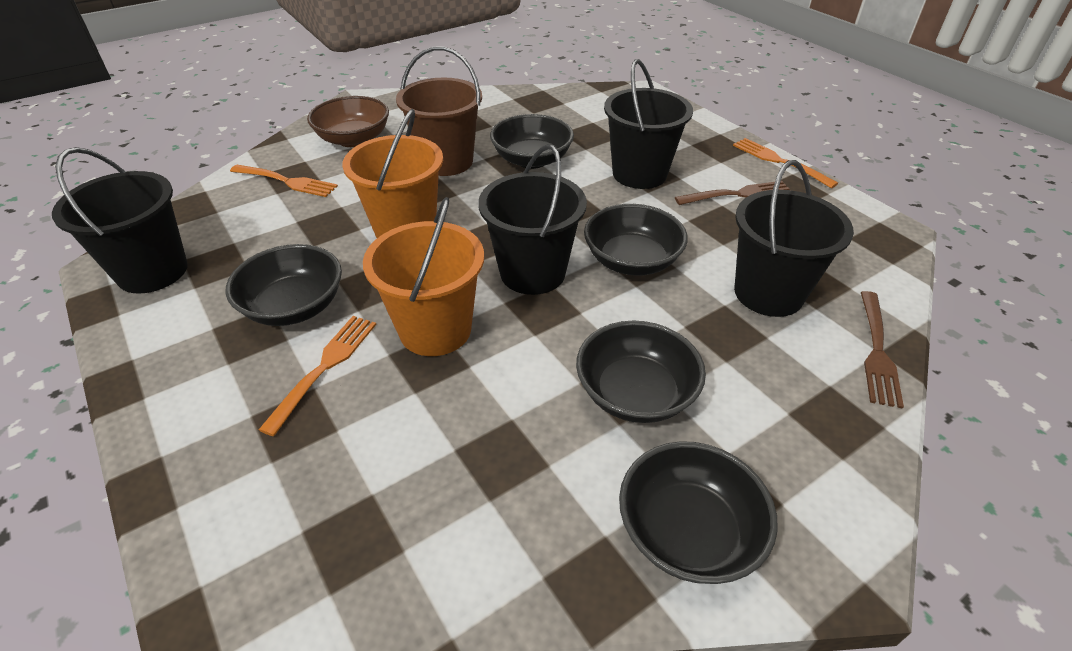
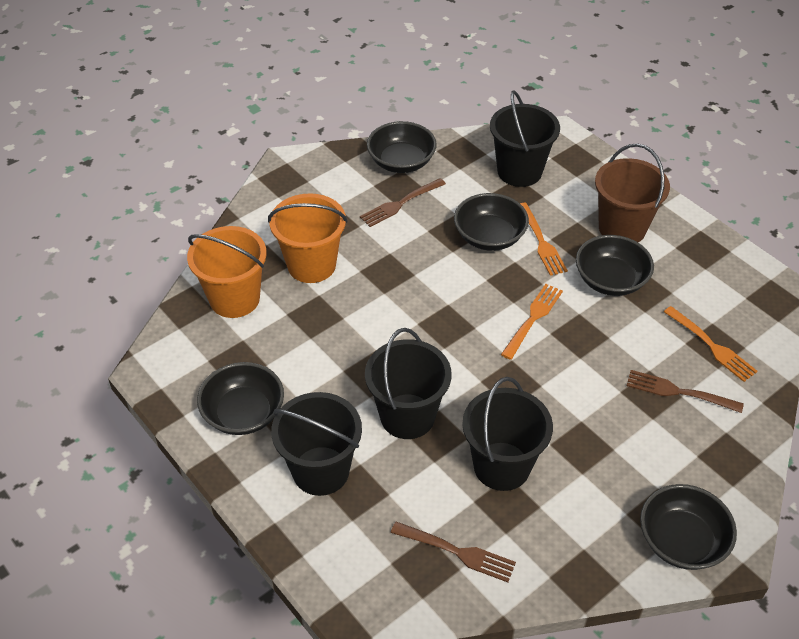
brown bowl: 1 -> 0
brown fork: 2 -> 3

